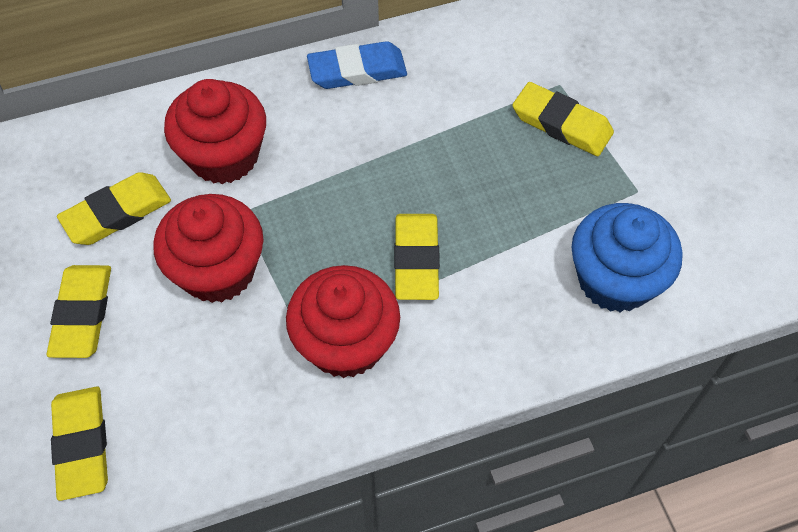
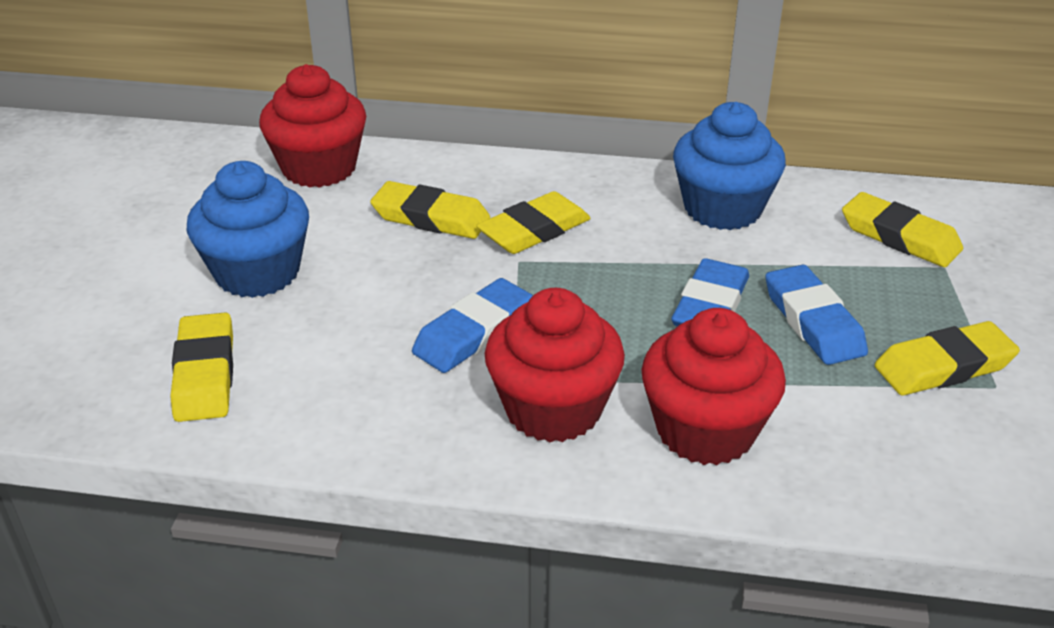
blue cupcake: 1 -> 2
blue eraser: 1 -> 3

